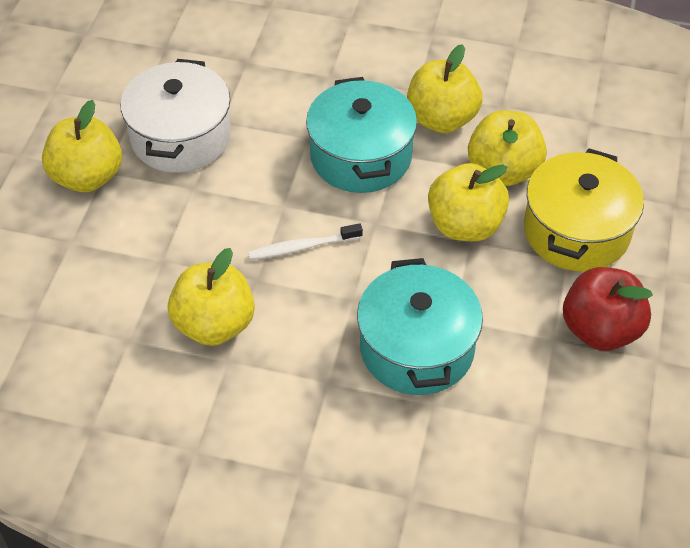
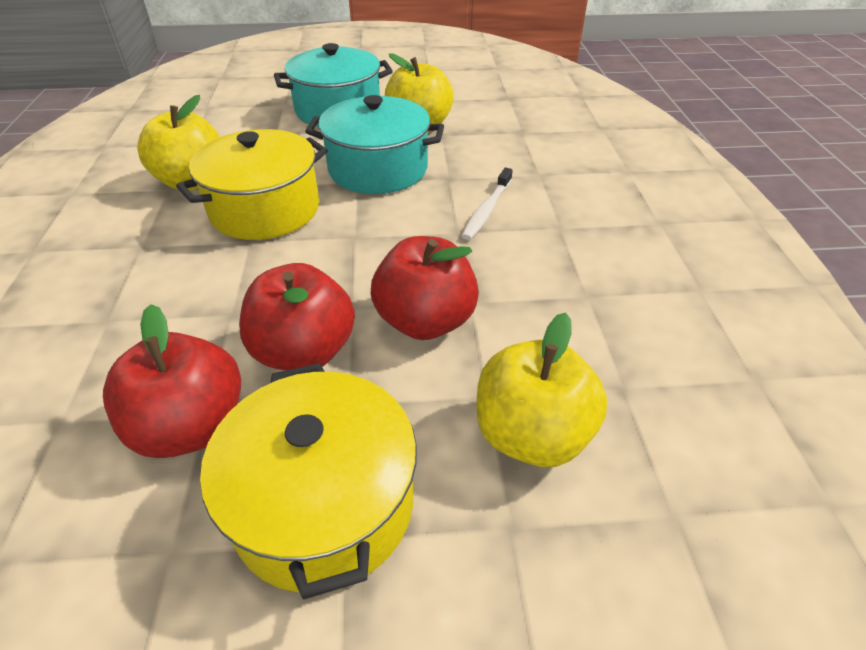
red apple: 1 -> 3
white pot: 1 -> 0
yellow apple: 5 -> 3
yellow pot: 1 -> 2

